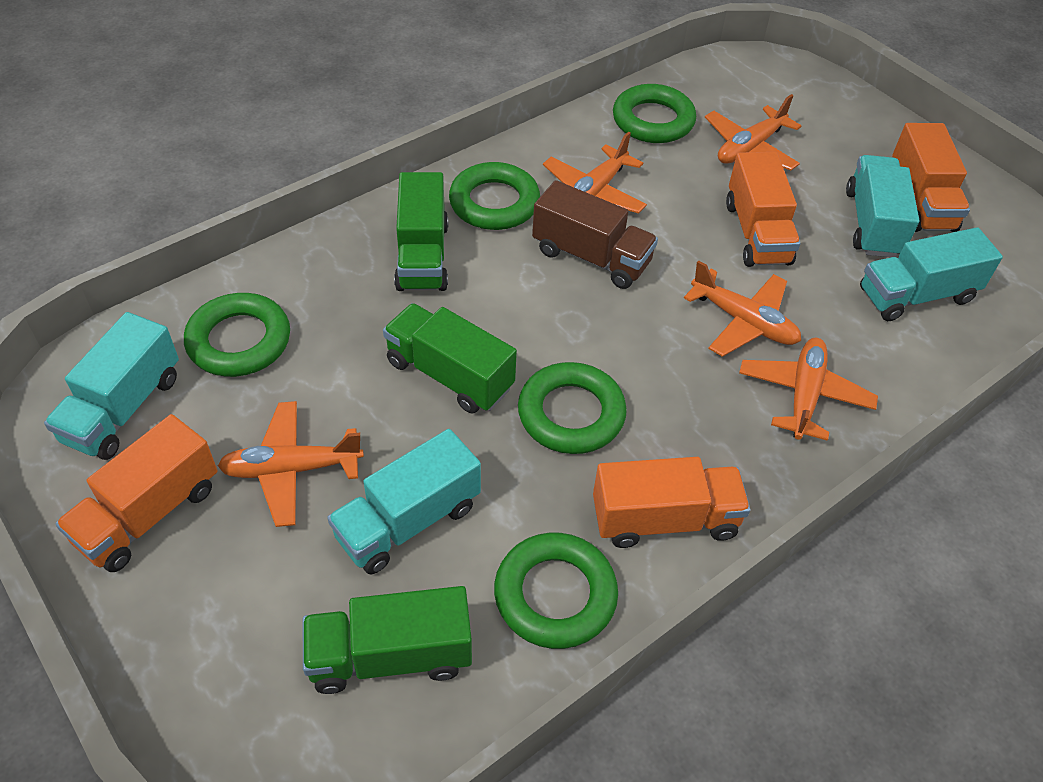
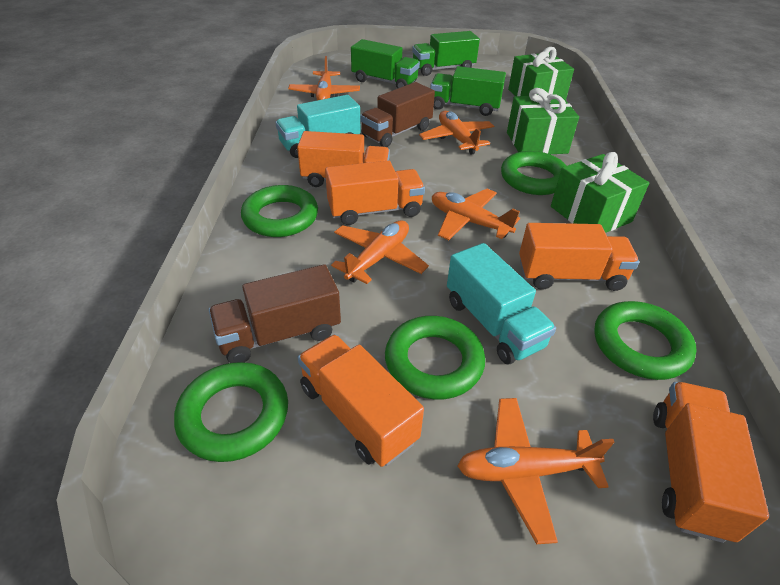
brown truck: 1 -> 2
green gift: 0 -> 3
orange truck: 4 -> 5
turquoise truck: 4 -> 2

